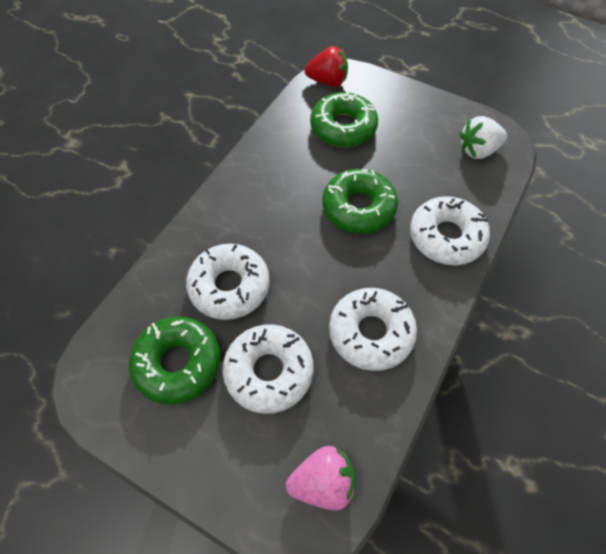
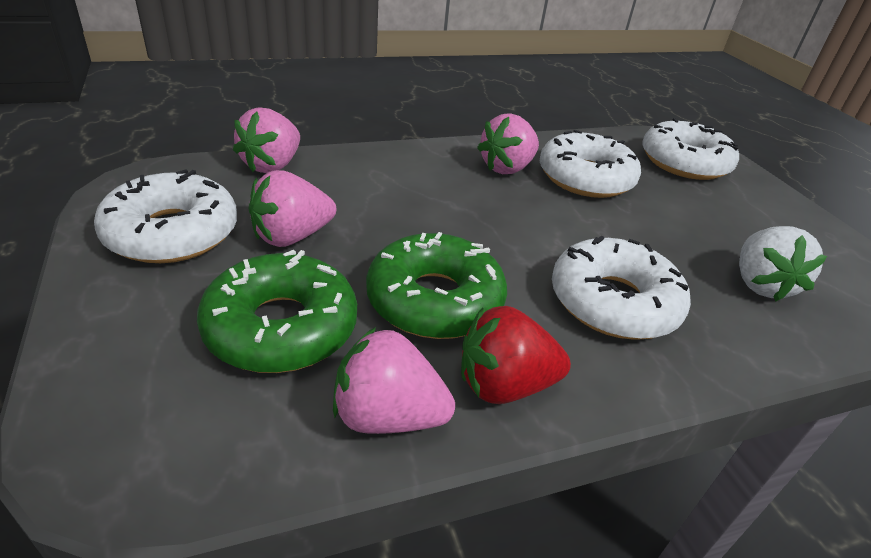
green donut: 3 -> 2
pink strawberry: 1 -> 4

